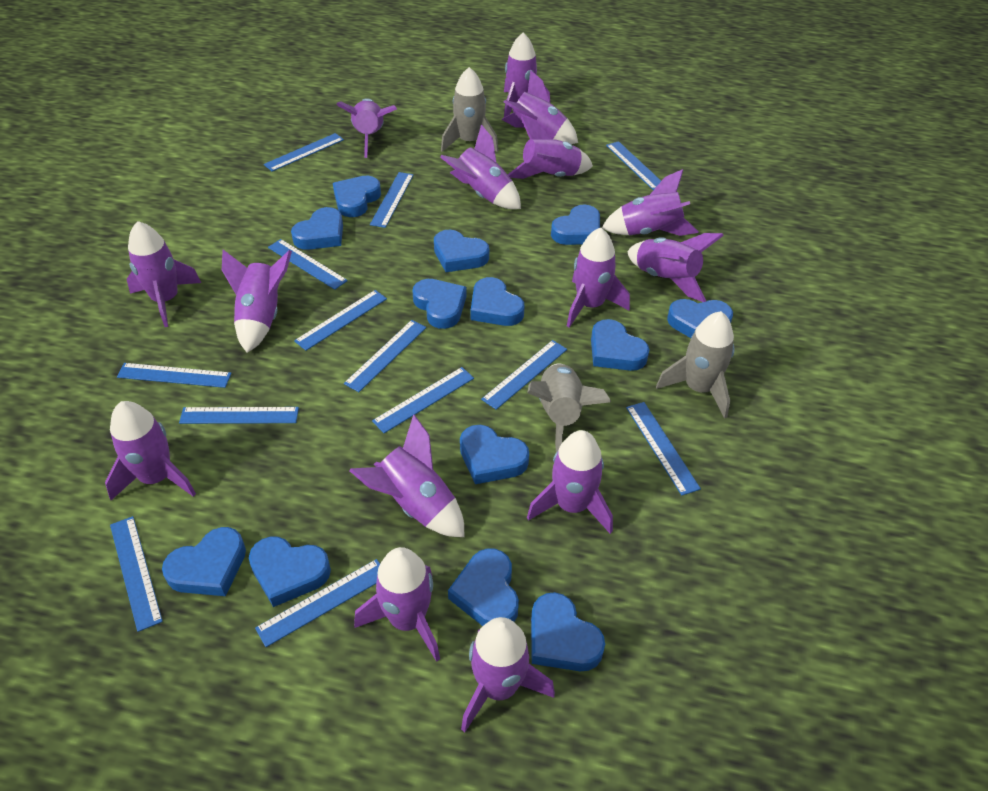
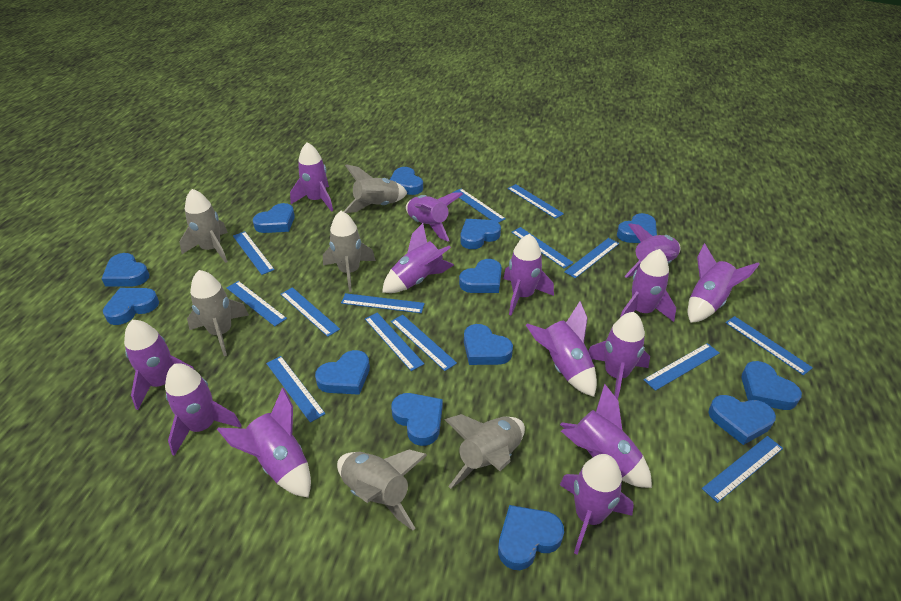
blue ruler: 13 -> 14
grey rocket: 3 -> 6
purple rocket: 15 -> 14

